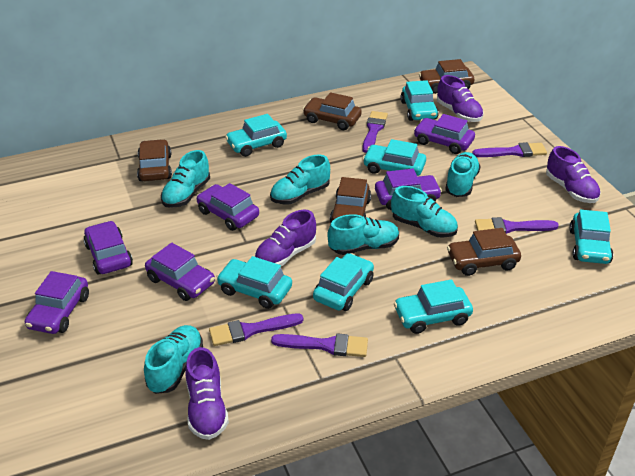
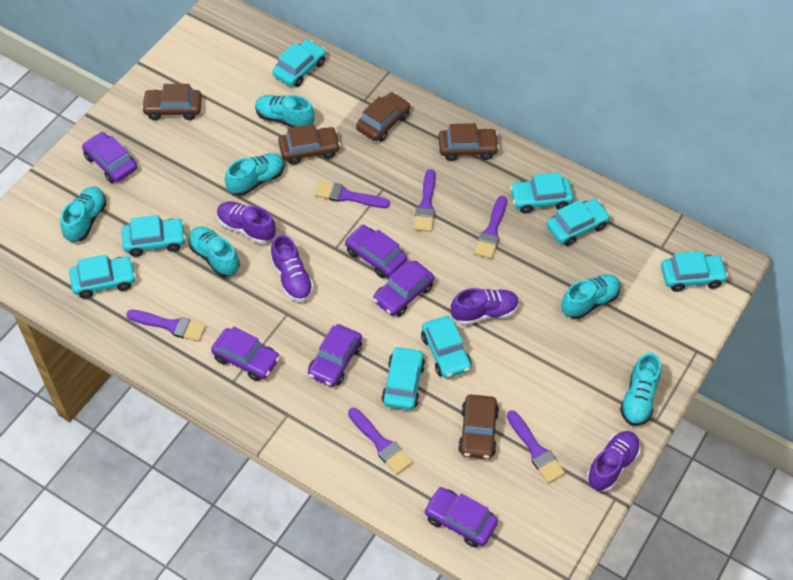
purple brush: 5 -> 6
turquoise car: 7 -> 8

